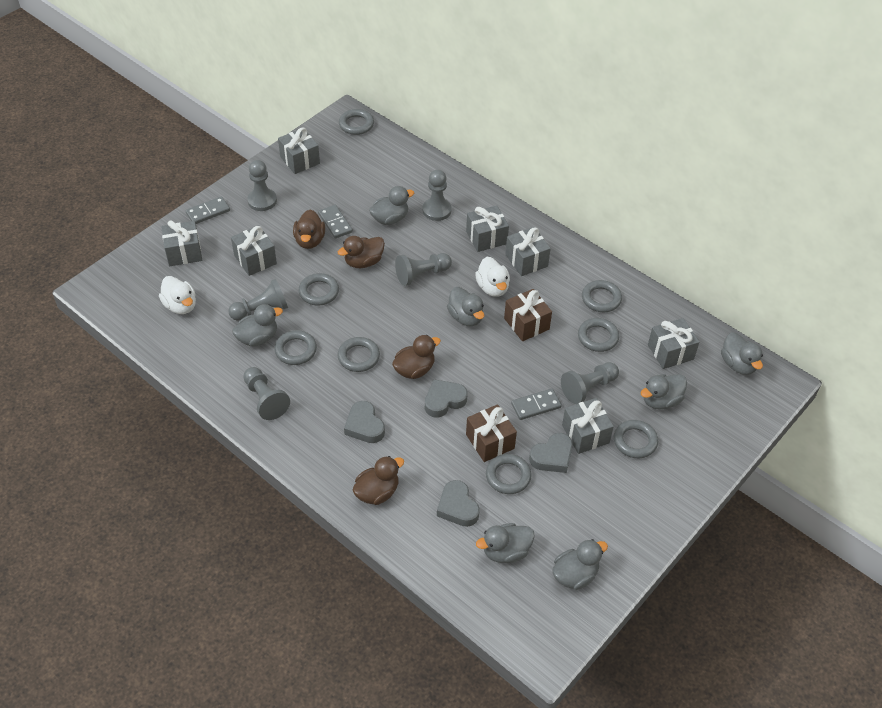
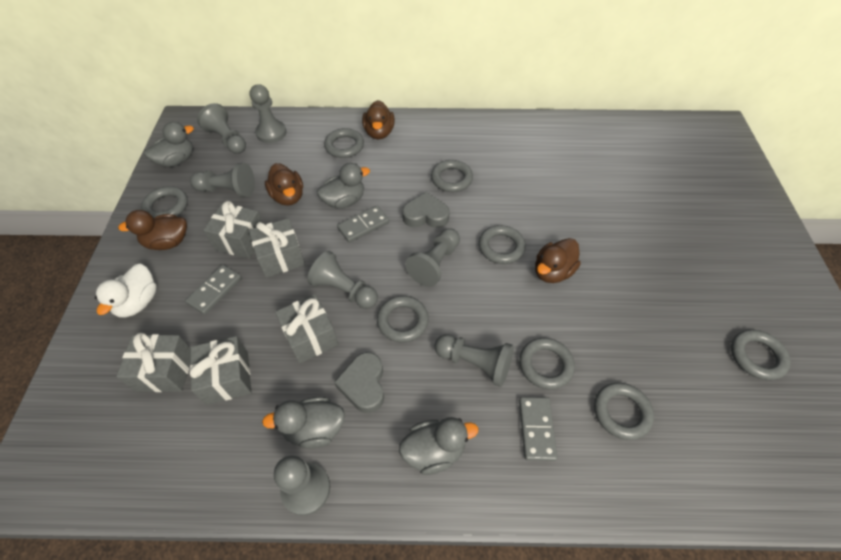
brown gift: 2 -> 0
grey duck: 7 -> 4
grey gift: 7 -> 5
grey heart: 4 -> 2
grey pawn: 6 -> 7
white duck: 2 -> 1

